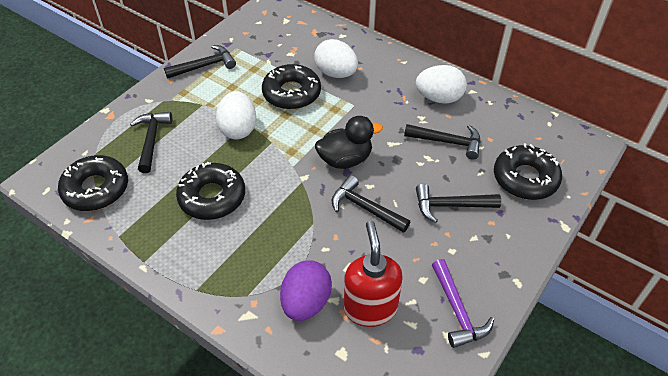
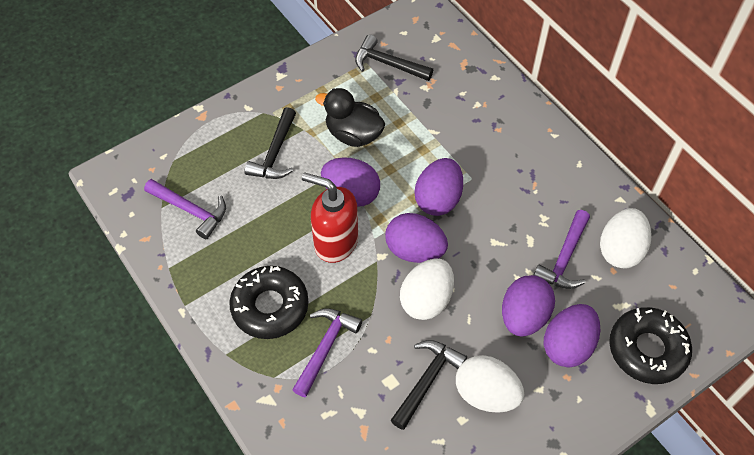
black donut: 4 -> 2
black hammer: 5 -> 3
purple egg: 1 -> 5
purple hammer: 1 -> 3

